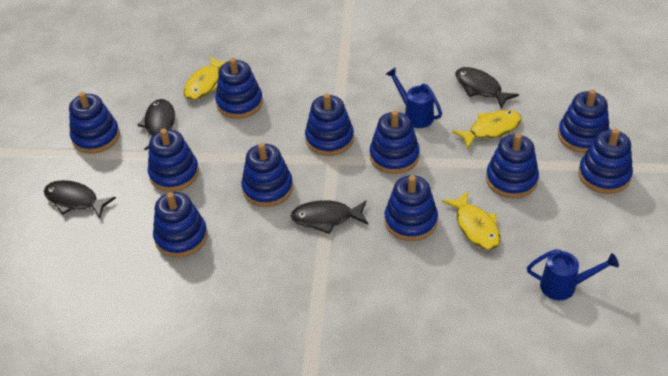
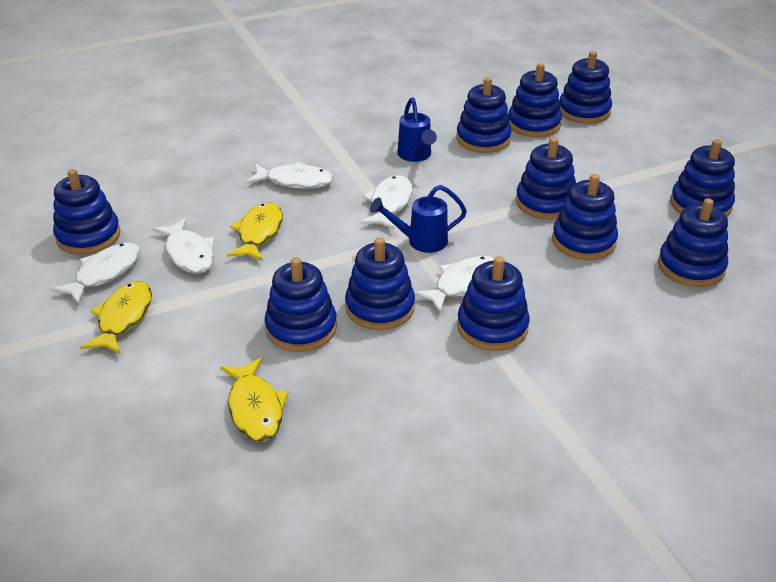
black fish: 4 -> 0
white fish: 0 -> 5

